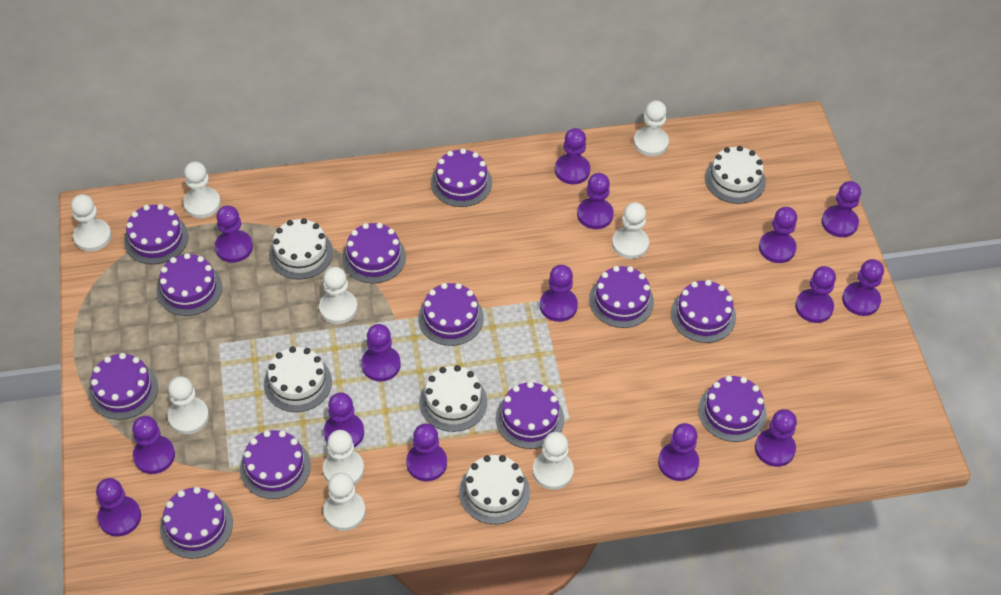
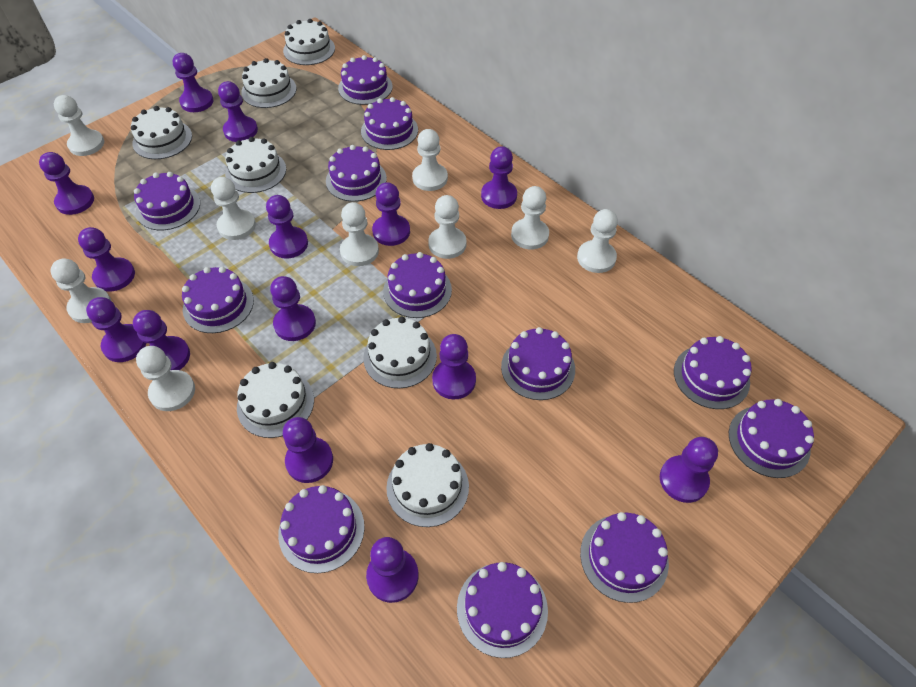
purple pawn: 15 -> 14
white cake: 5 -> 7

